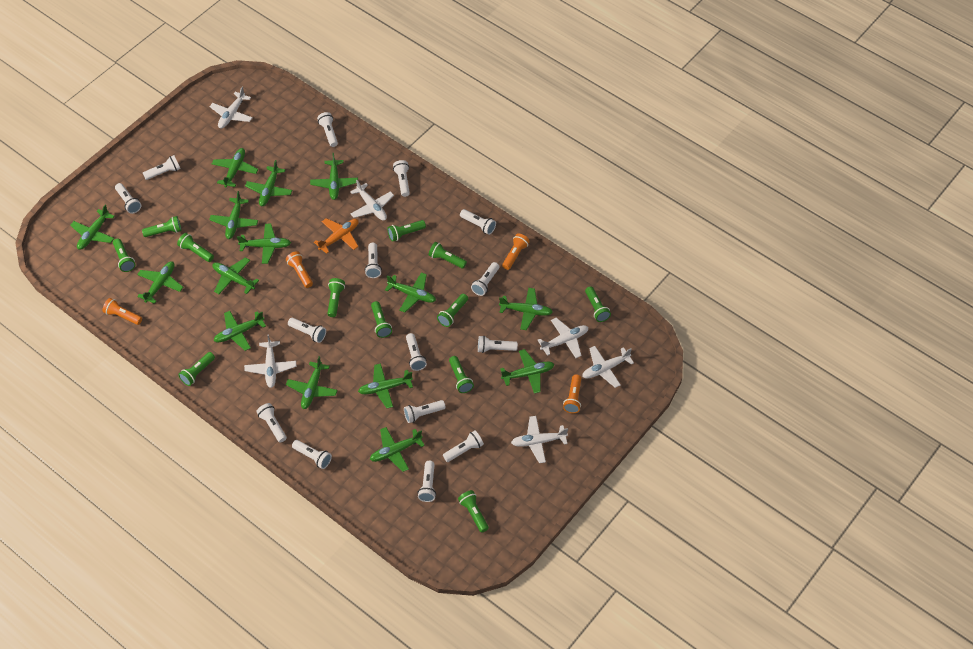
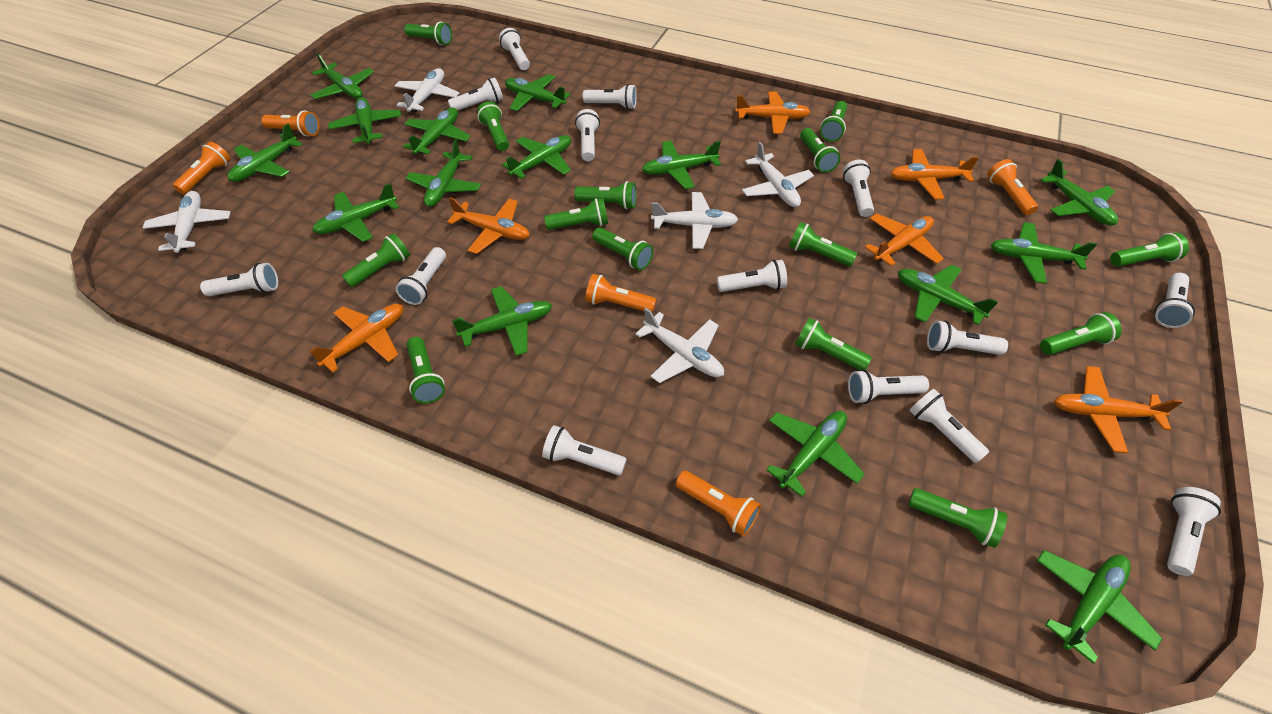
green flashlight: 12 -> 14
orange flashlight: 4 -> 5
orange plane: 1 -> 6
white flashlight: 15 -> 14
white plane: 6 -> 5

